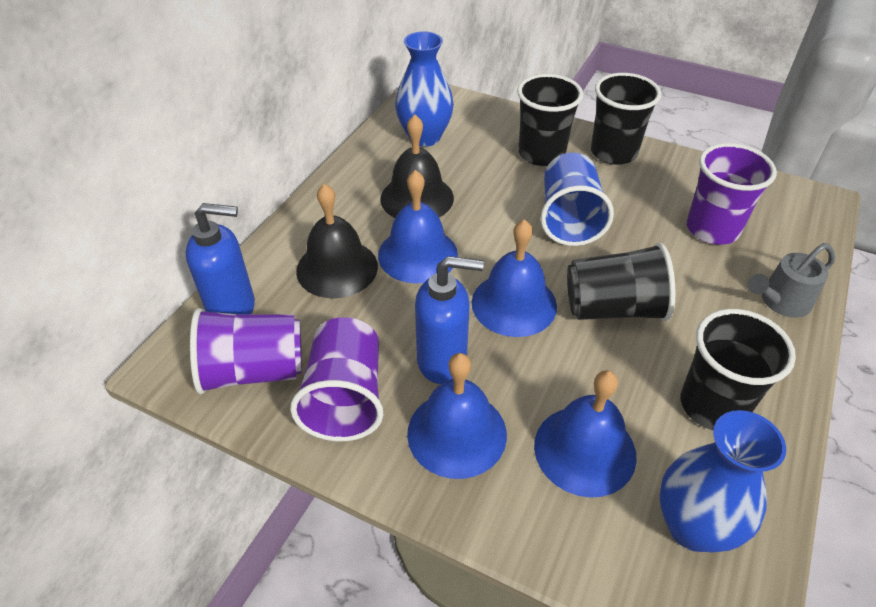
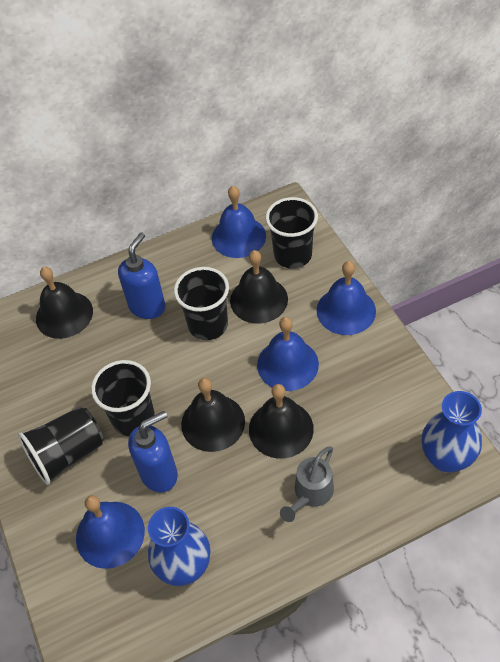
black bell: 2 -> 4
blue cup: 1 -> 0
purple cup: 3 -> 0

